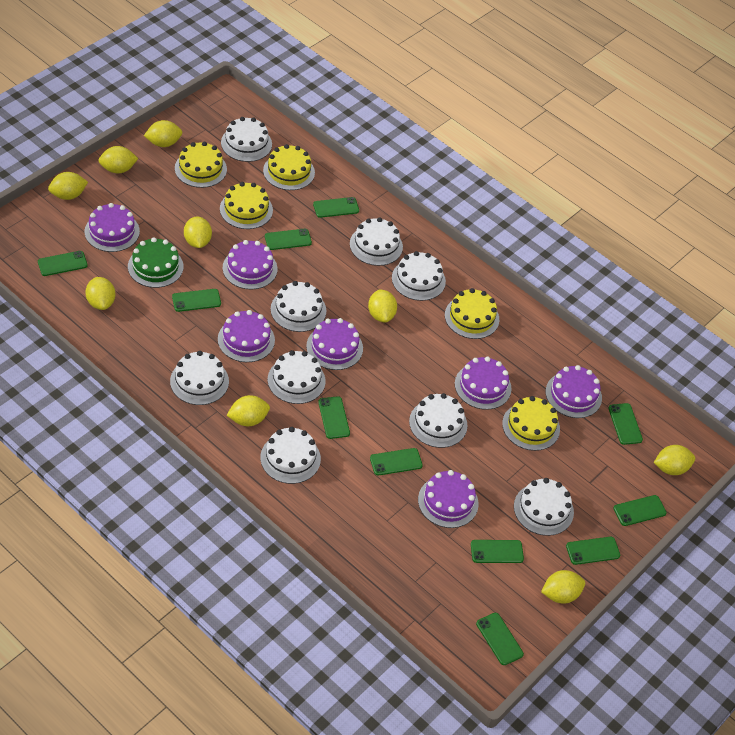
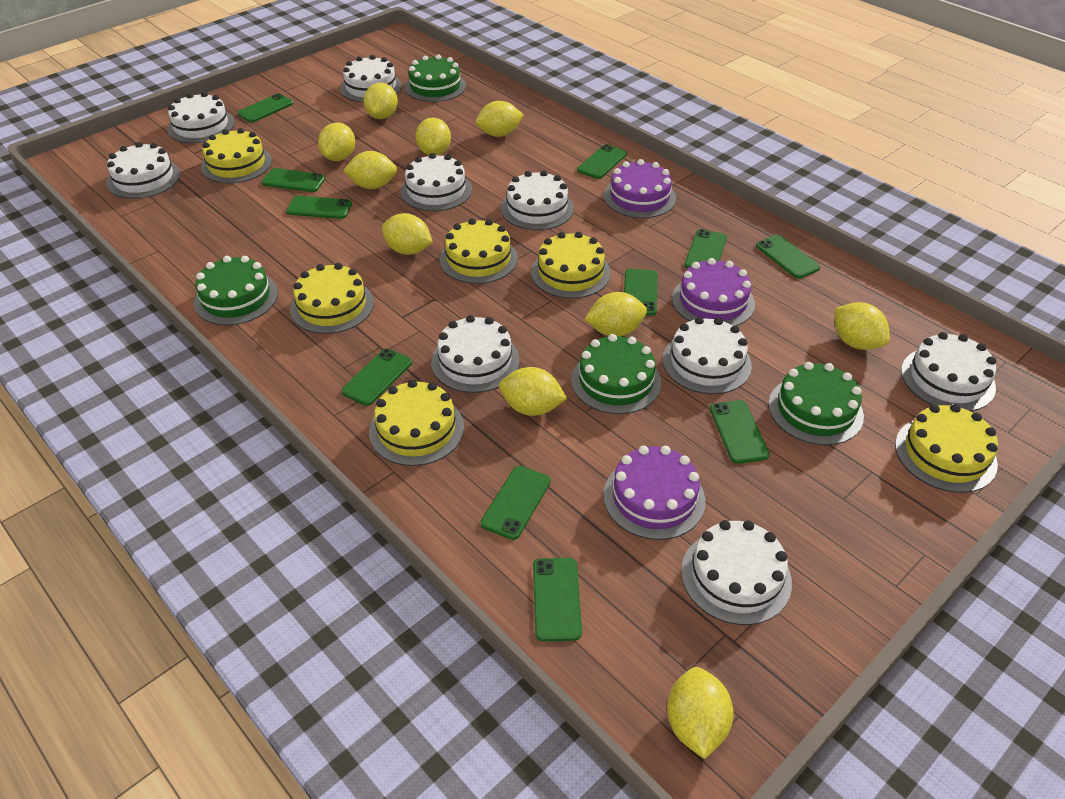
green cake: 1 -> 4
purple cake: 7 -> 3
yellow cake: 5 -> 6
yellow lemon: 9 -> 10

